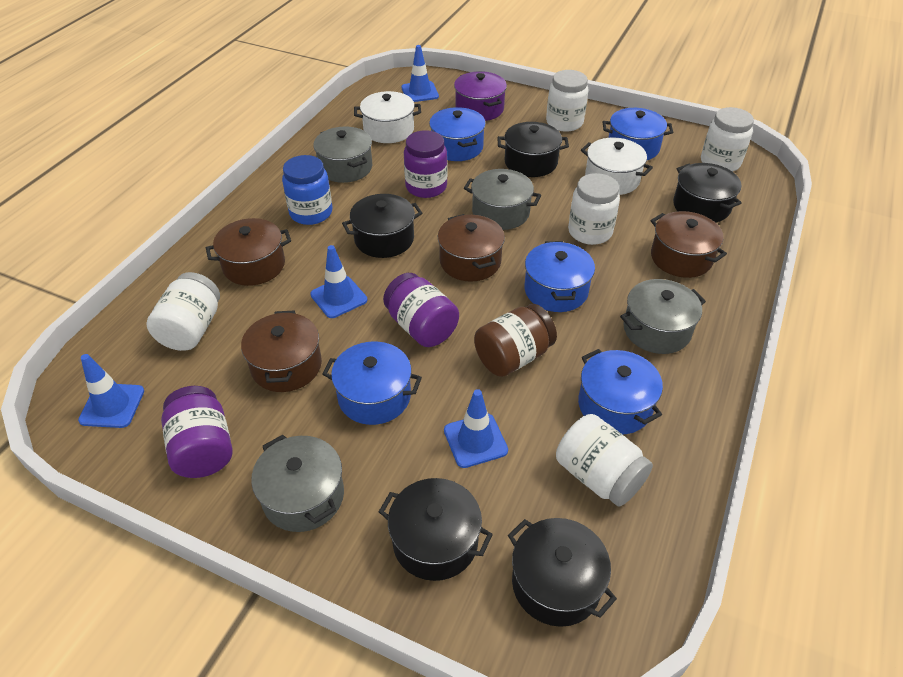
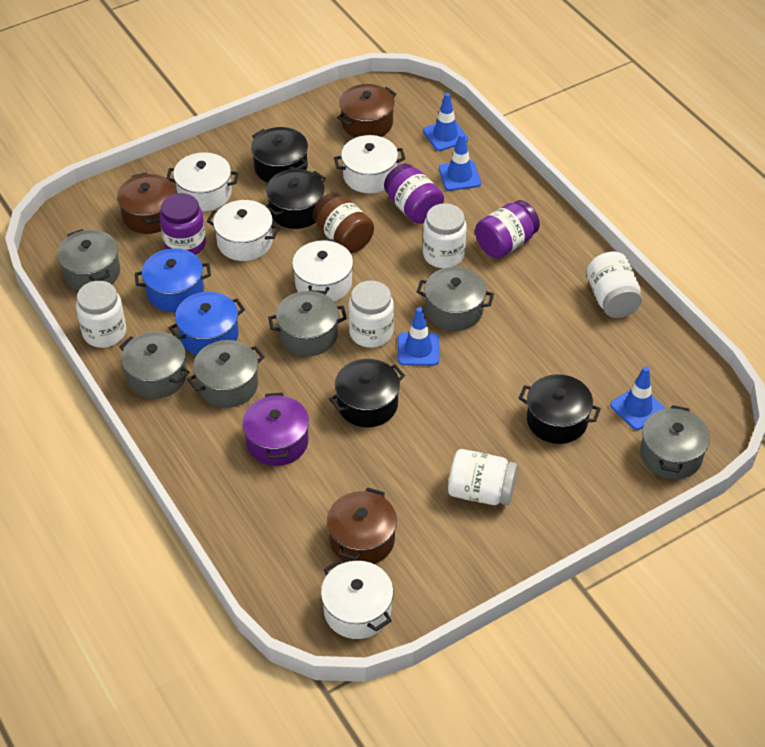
black pot: 5 -> 4
blue jar: 1 -> 0
blue pot: 5 -> 2
brown pot: 4 -> 3
grey pot: 4 -> 6
white pot: 2 -> 5

